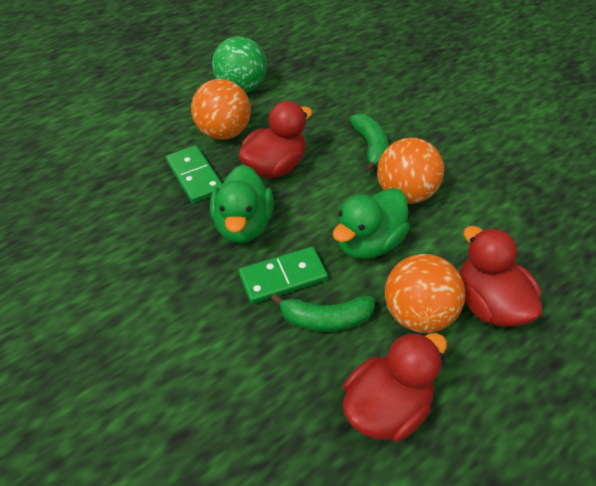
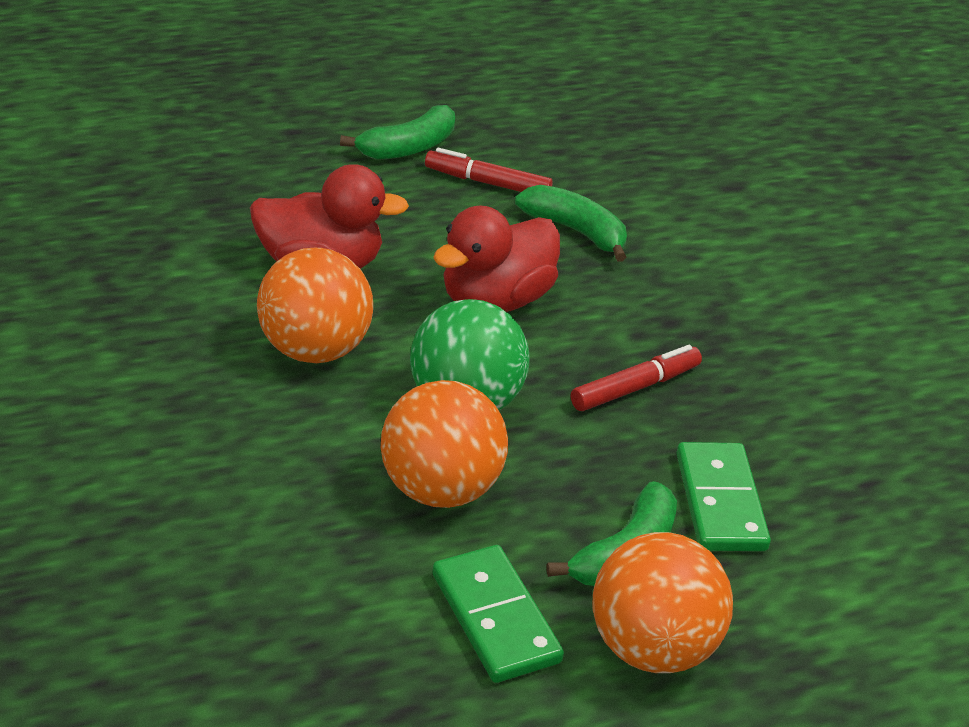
green banana: 2 -> 3
green duck: 2 -> 0
red duck: 3 -> 2
red marker: 0 -> 2

